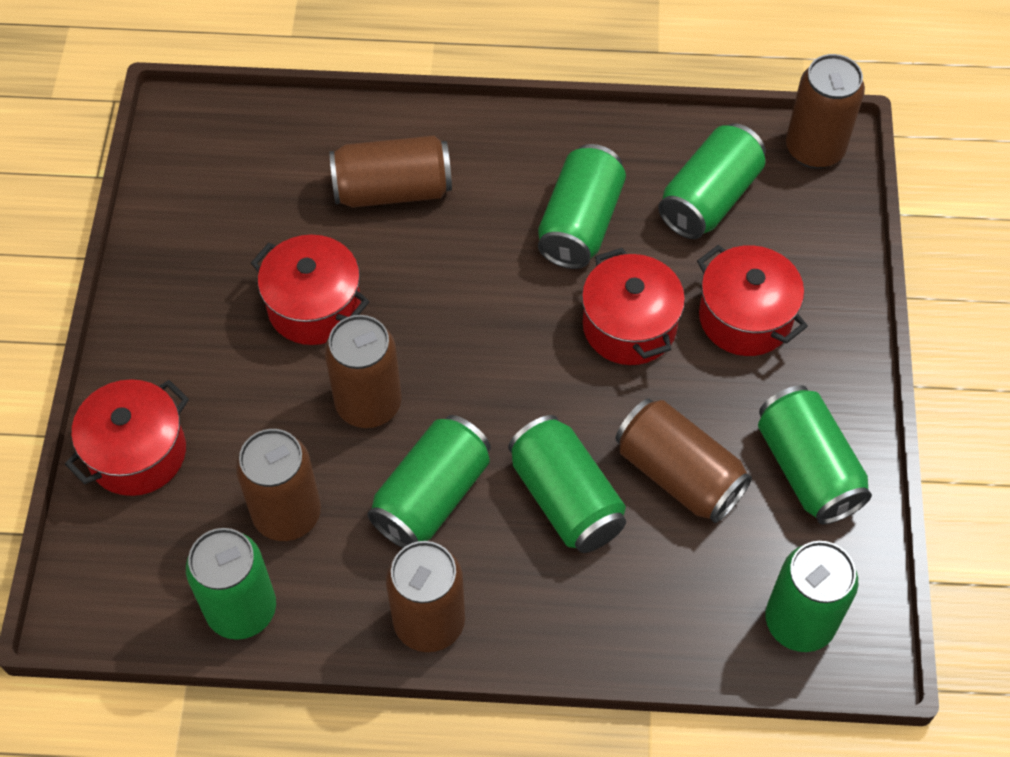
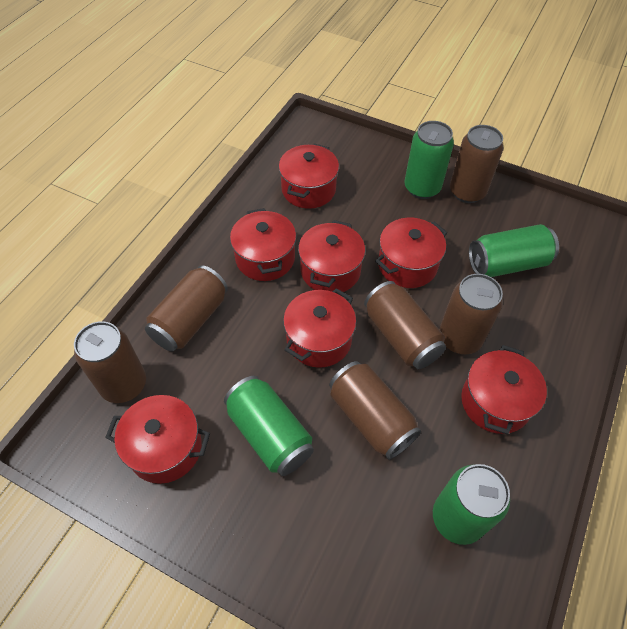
green can: 7 -> 4
red pot: 4 -> 7

